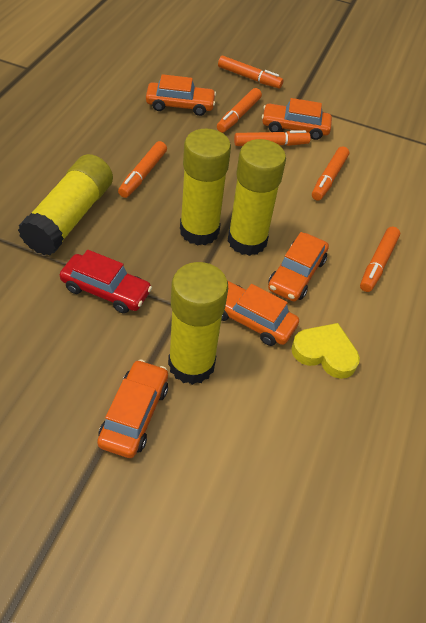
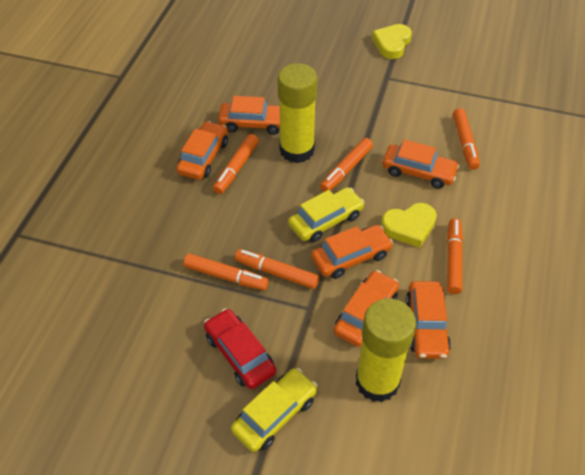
orange car: 5 -> 6
yellow car: 0 -> 2
yellow glue stick: 4 -> 2
yellow heart: 1 -> 2

